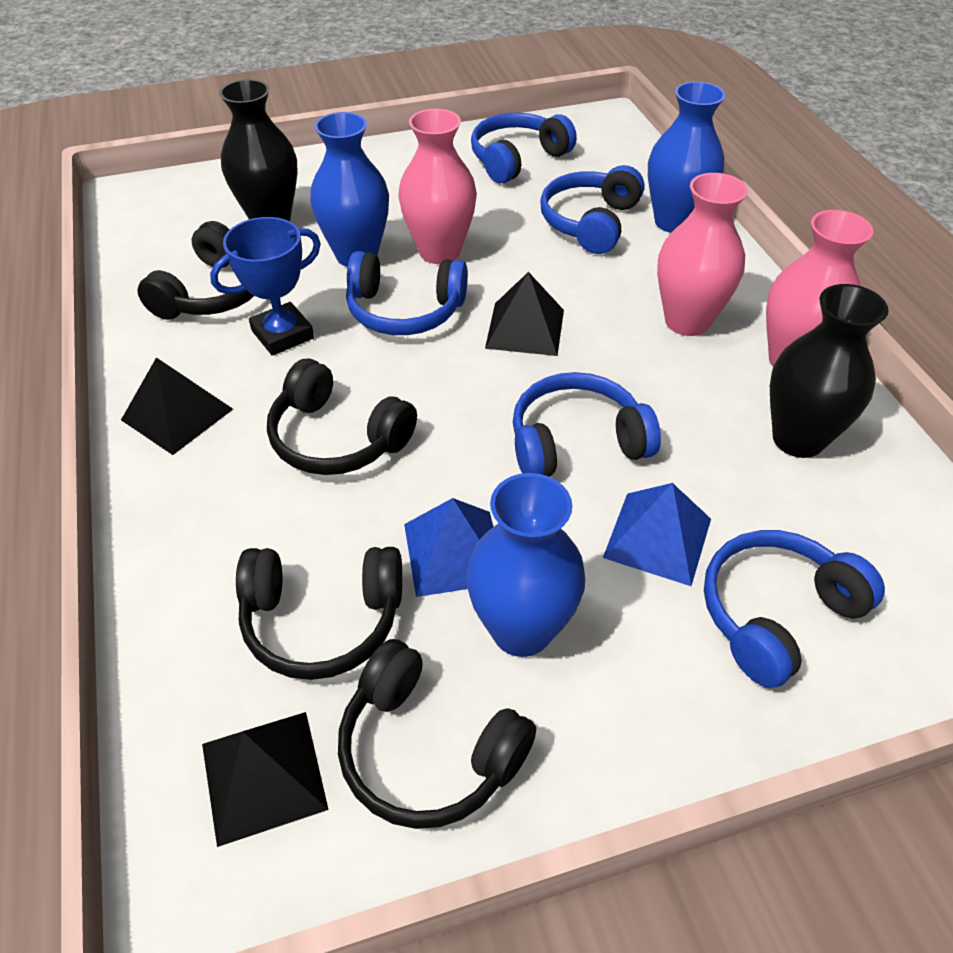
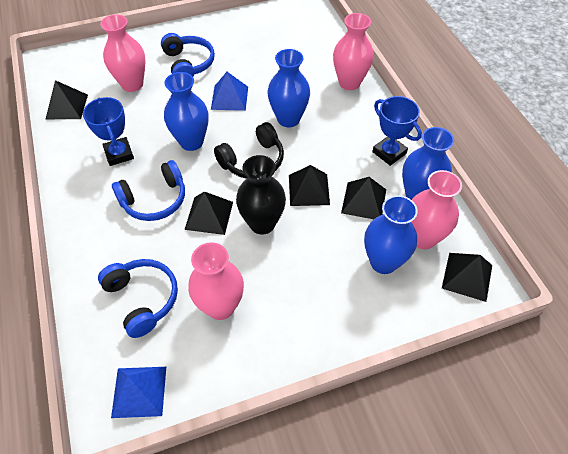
black headphones: 4 -> 1
black pyramid: 3 -> 5
black vase: 2 -> 1
blue headphones: 5 -> 3
blue trophy: 1 -> 2
blue vase: 3 -> 4
pink vase: 3 -> 4

